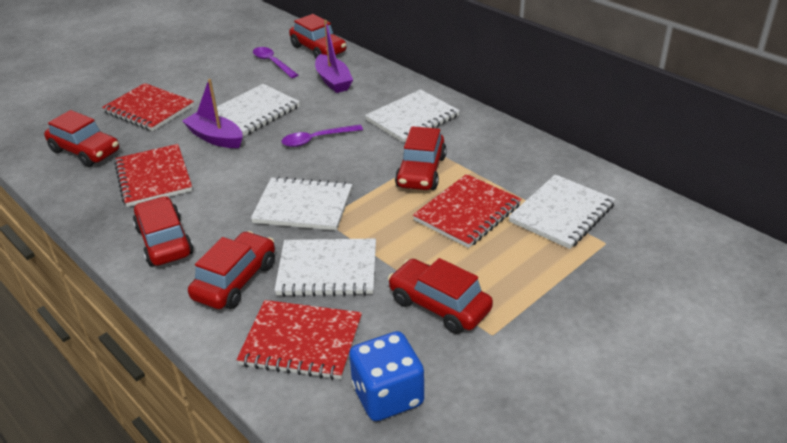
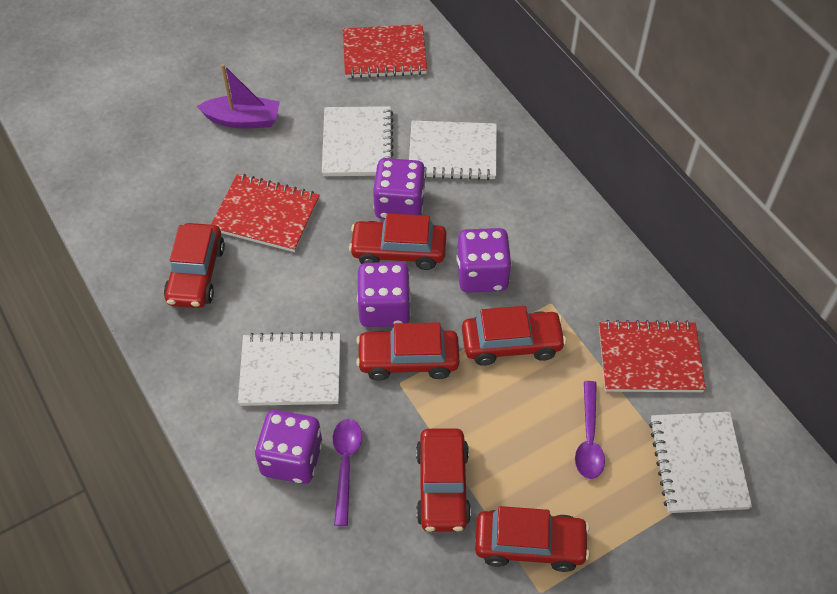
blue dice: 1 -> 0
purple boat: 2 -> 1
purple dice: 0 -> 4
red notebook: 4 -> 3
white notebook: 5 -> 4

